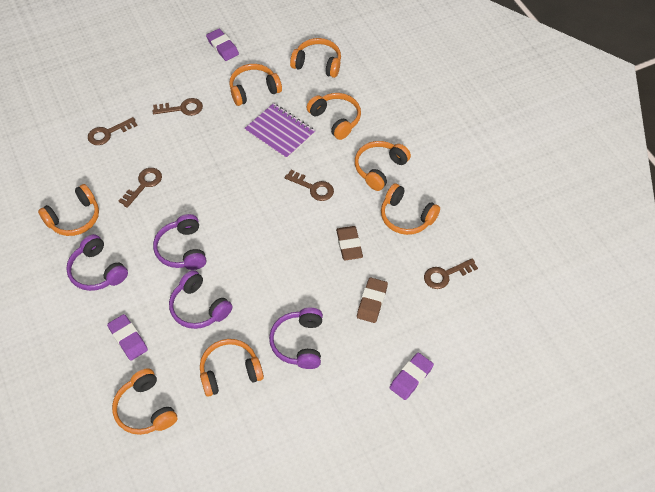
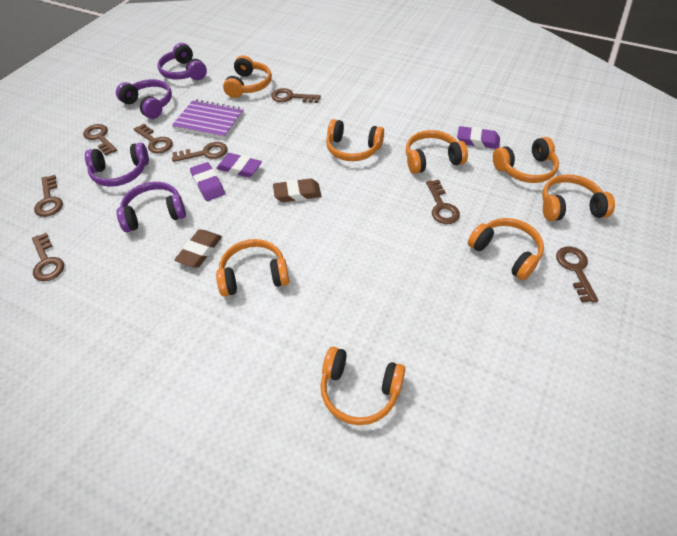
brown key: 5 -> 8

